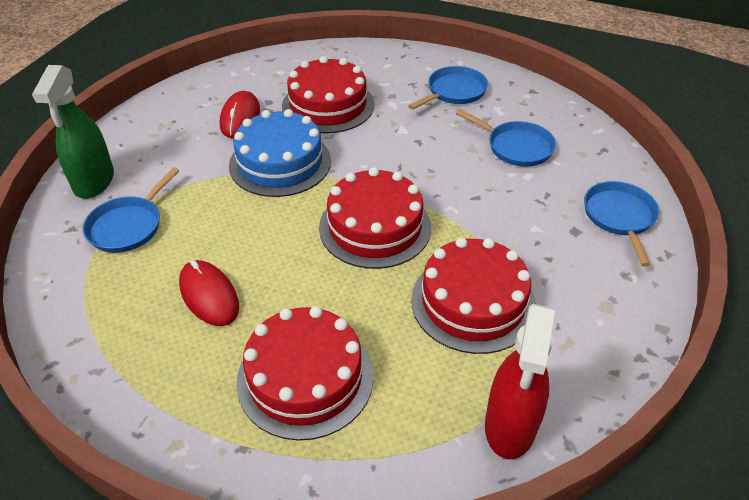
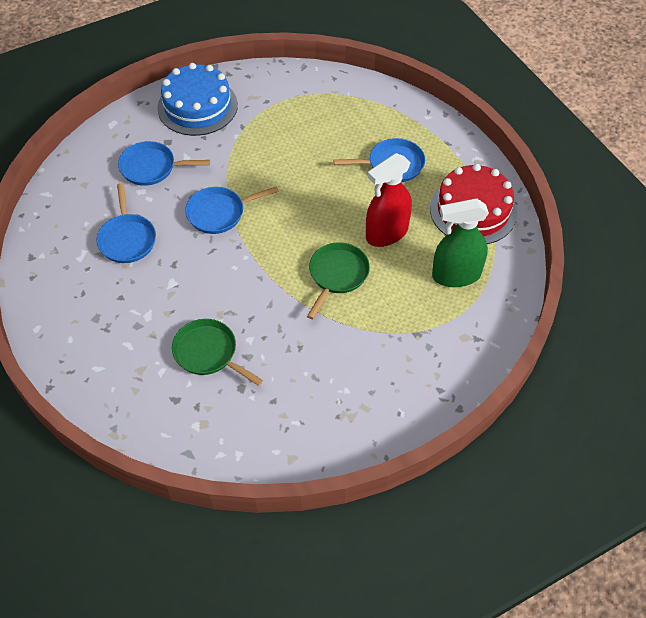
green pan: 0 -> 2
red cake: 4 -> 1
red mouse: 2 -> 0

